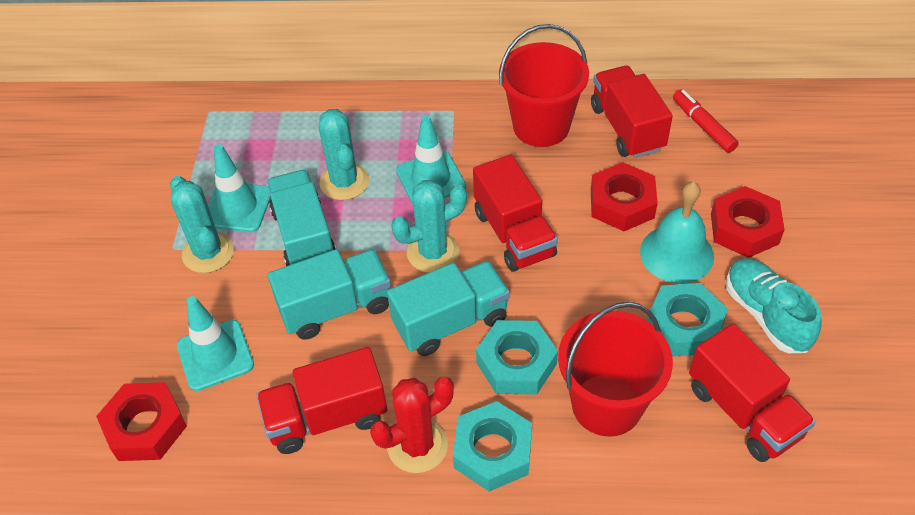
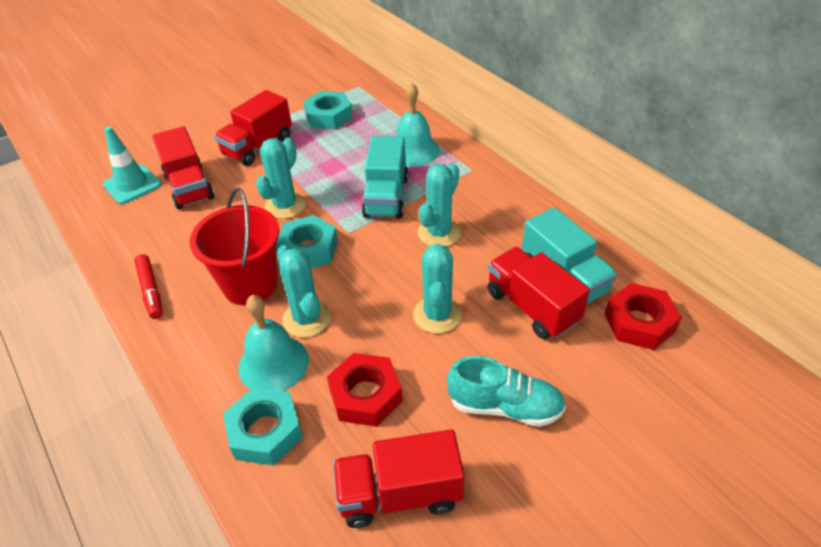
red bucket: 2 -> 1
red cactus: 1 -> 0
red nut: 3 -> 2
turquoise bell: 1 -> 2
turquoise cactus: 3 -> 4
turquoise traffic cone: 3 -> 1
turquoise truck: 3 -> 2

